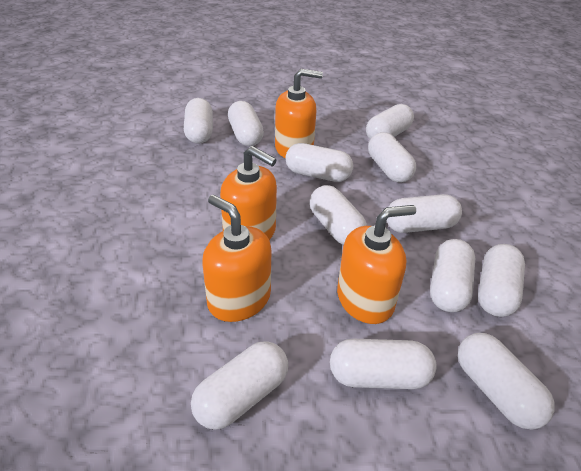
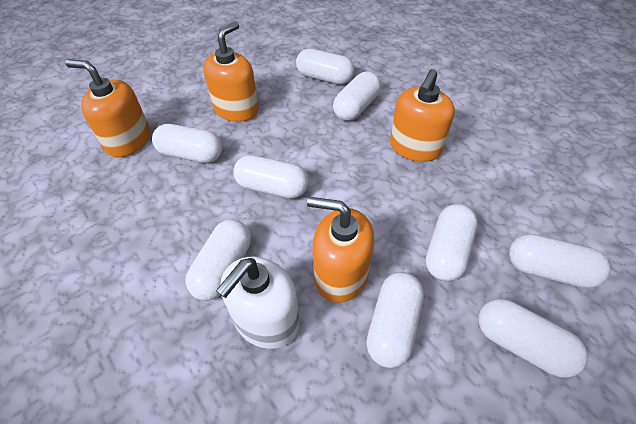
white capsule: 12 -> 9
white soap dispenser: 0 -> 1

